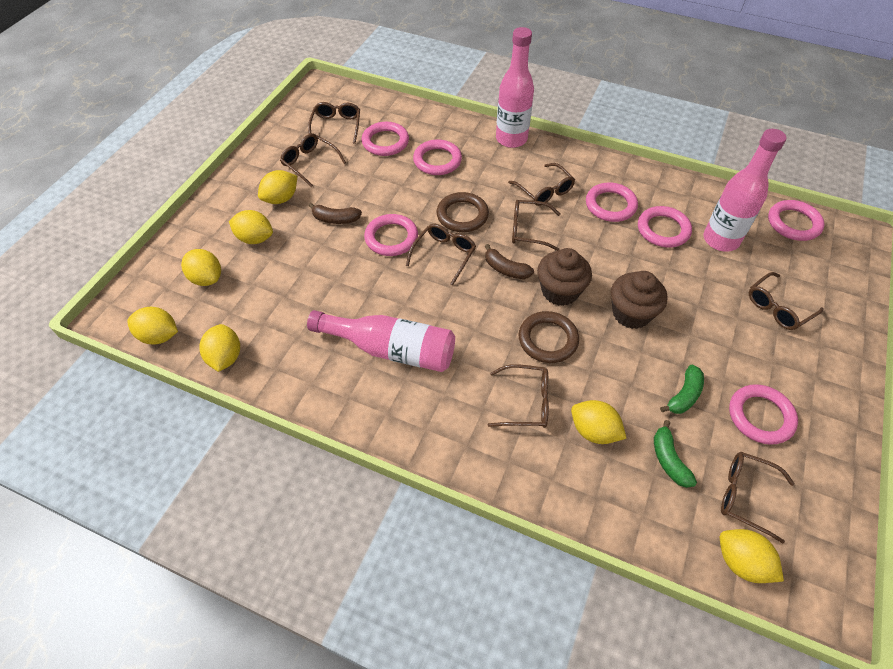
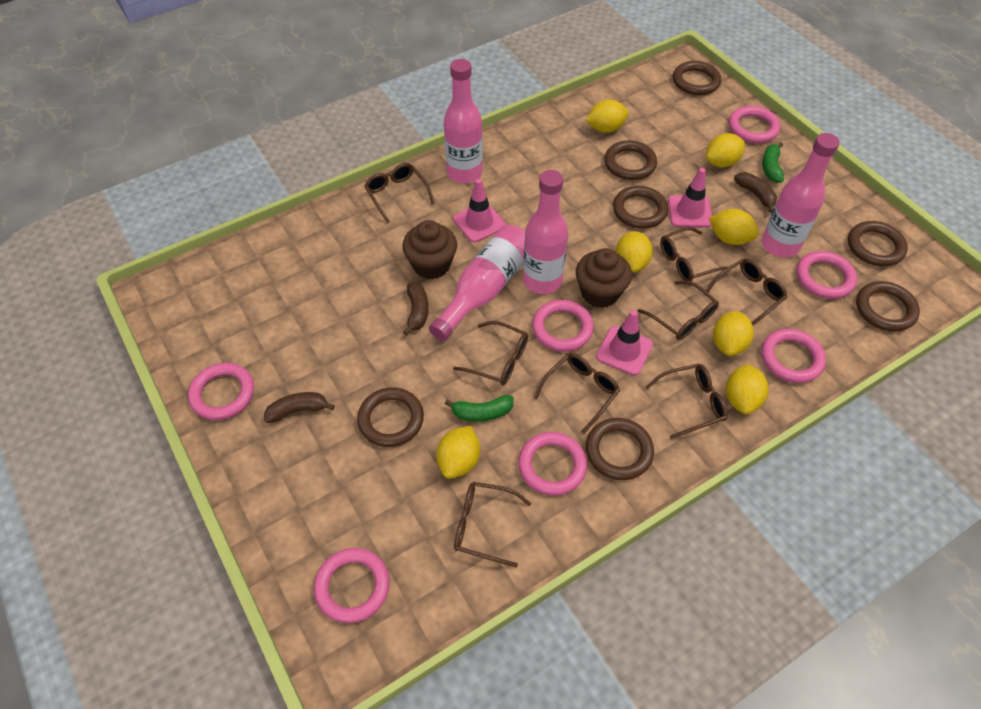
brown banana: 2 -> 3
brown ring: 2 -> 7
pink bottle: 3 -> 4
pink traffic cone: 0 -> 3

